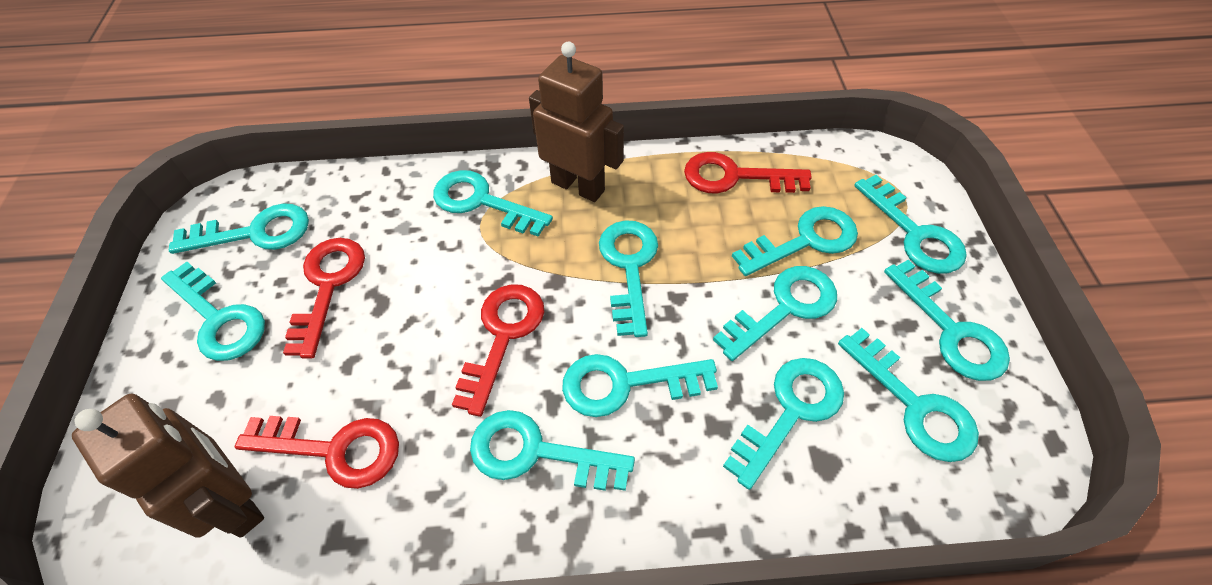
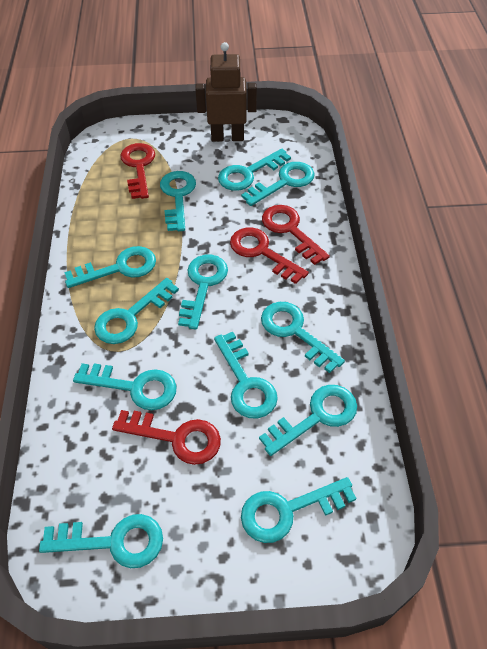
brown robot: 2 -> 1

